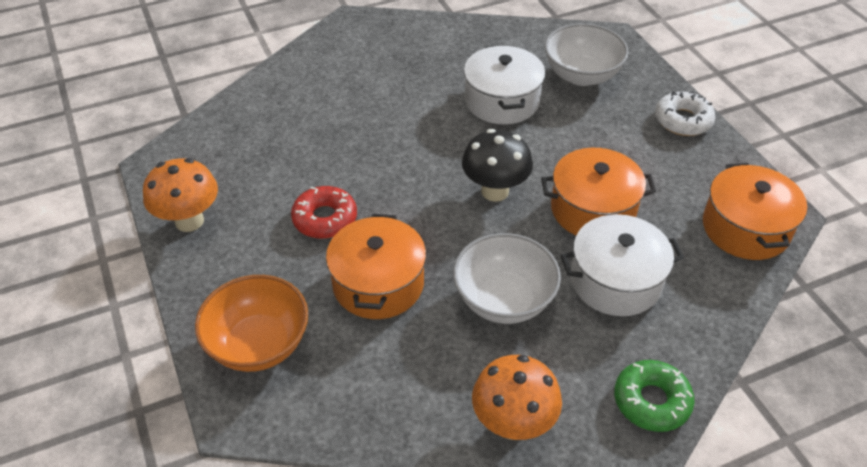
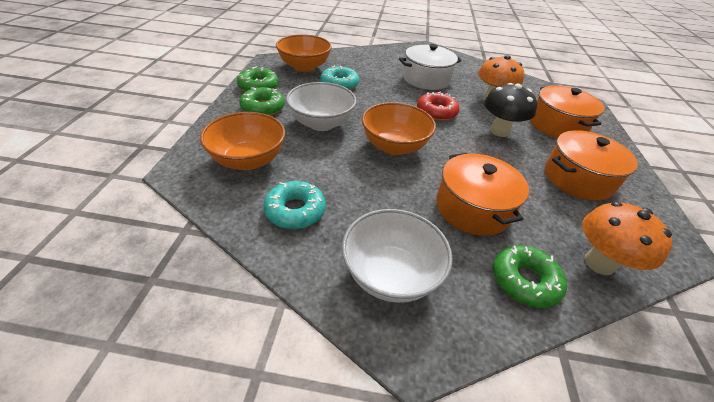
green donut: 1 -> 3
orange bowl: 1 -> 3
turquoise donut: 0 -> 2
white donut: 1 -> 0
white pot: 2 -> 1

